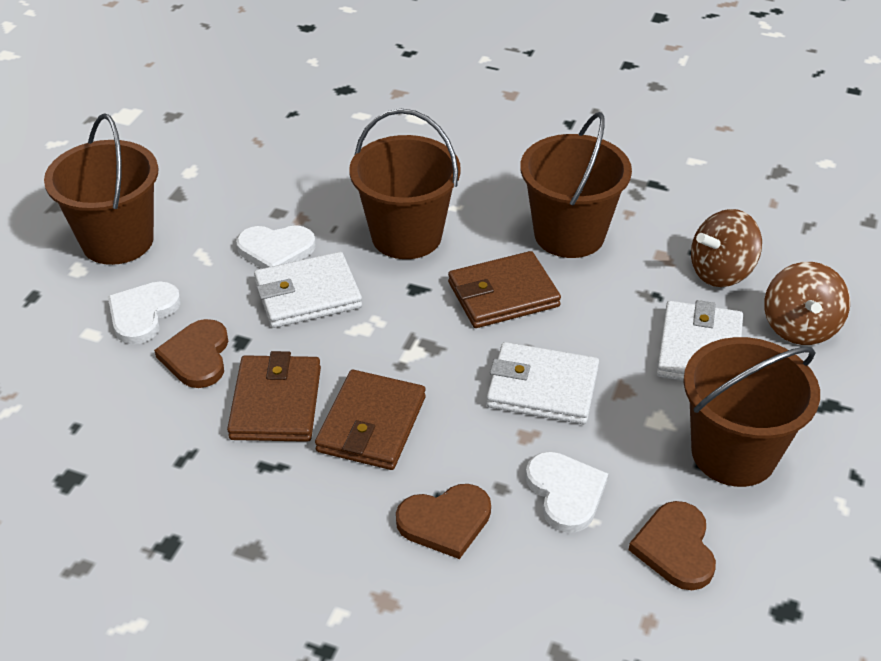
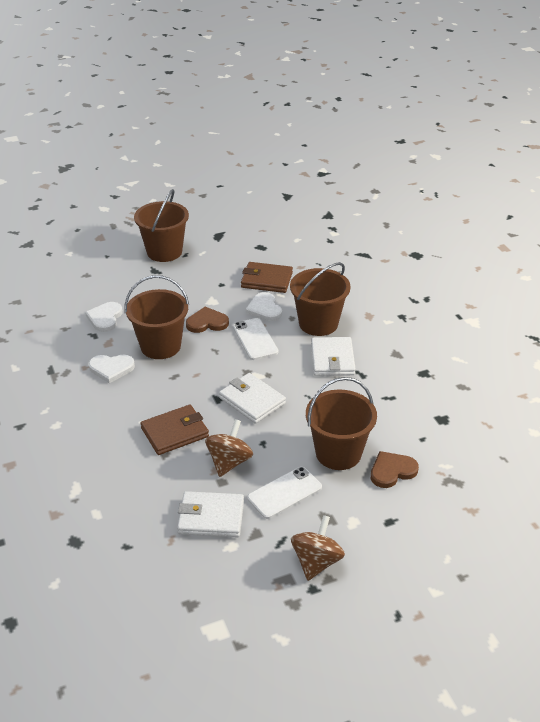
brown heart: 3 -> 2
brown wallet: 3 -> 2
white phone: 0 -> 2

